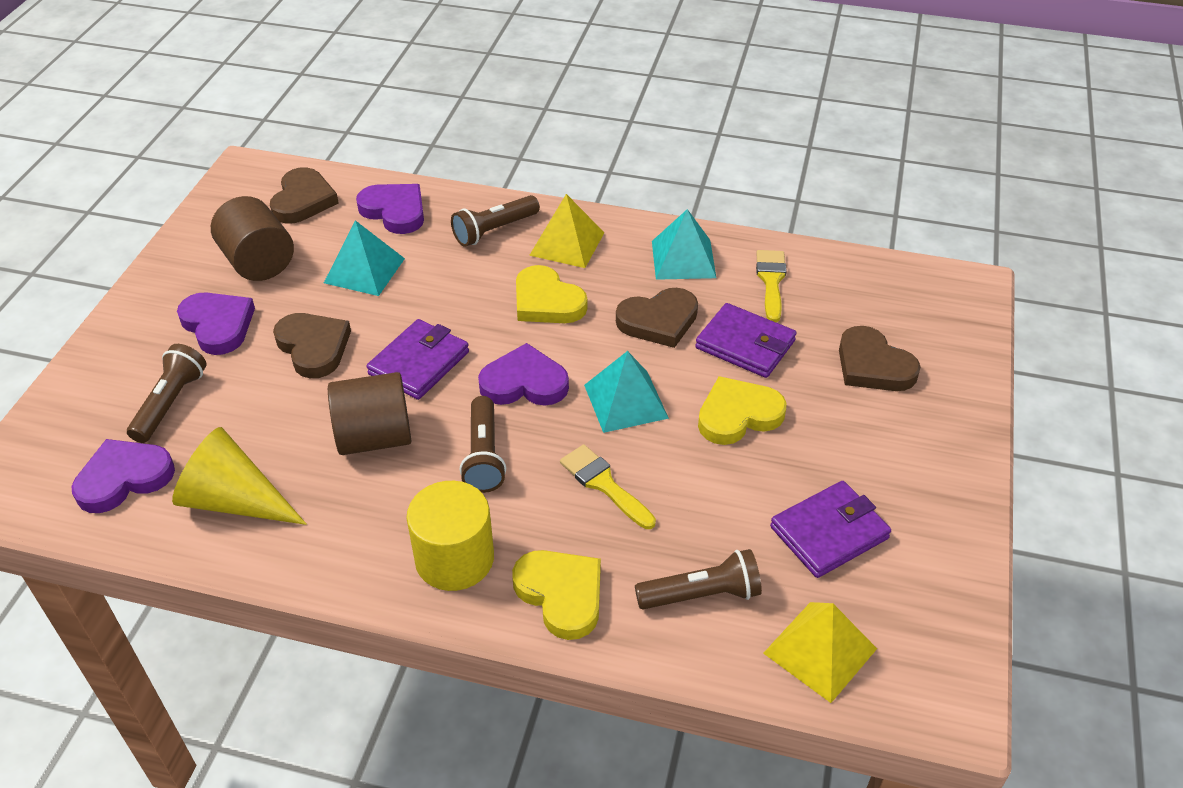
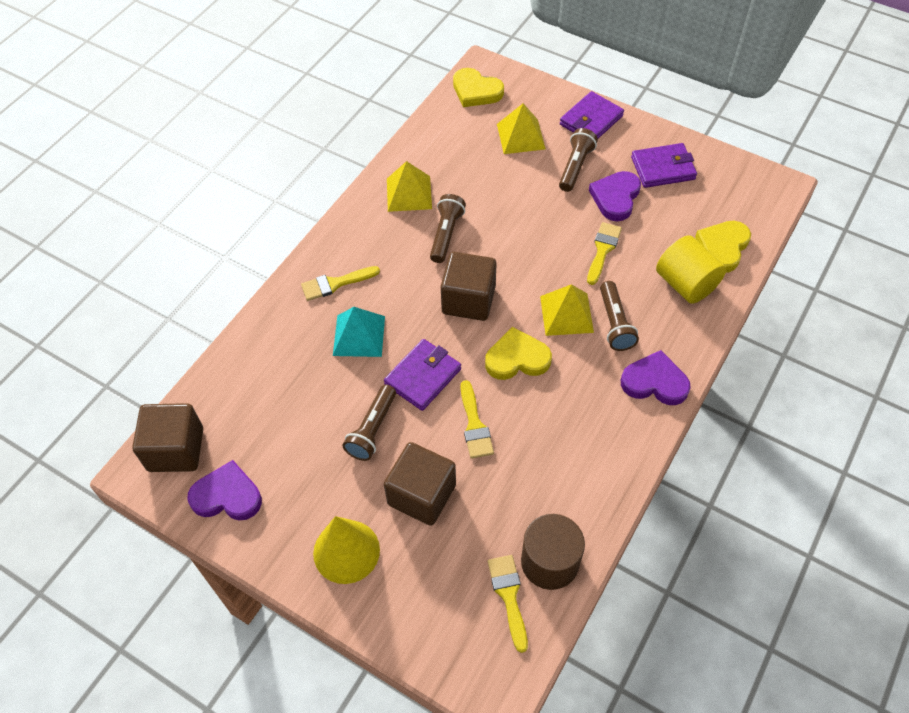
brown cube: 0 -> 3
brown cylinder: 2 -> 1
brown heart: 4 -> 0
purple heart: 4 -> 3
turquoise pyramid: 3 -> 1
yellow brush: 2 -> 4
yellow pyramid: 2 -> 3

